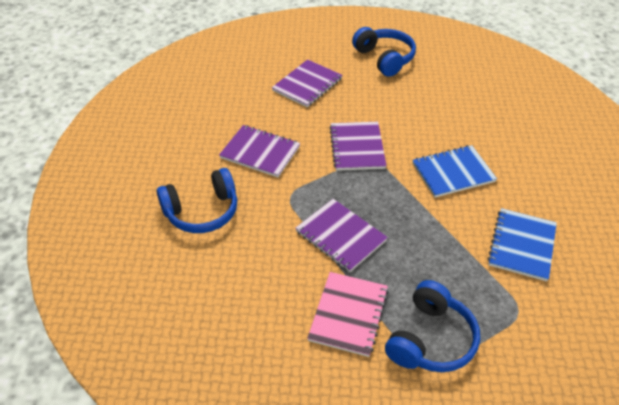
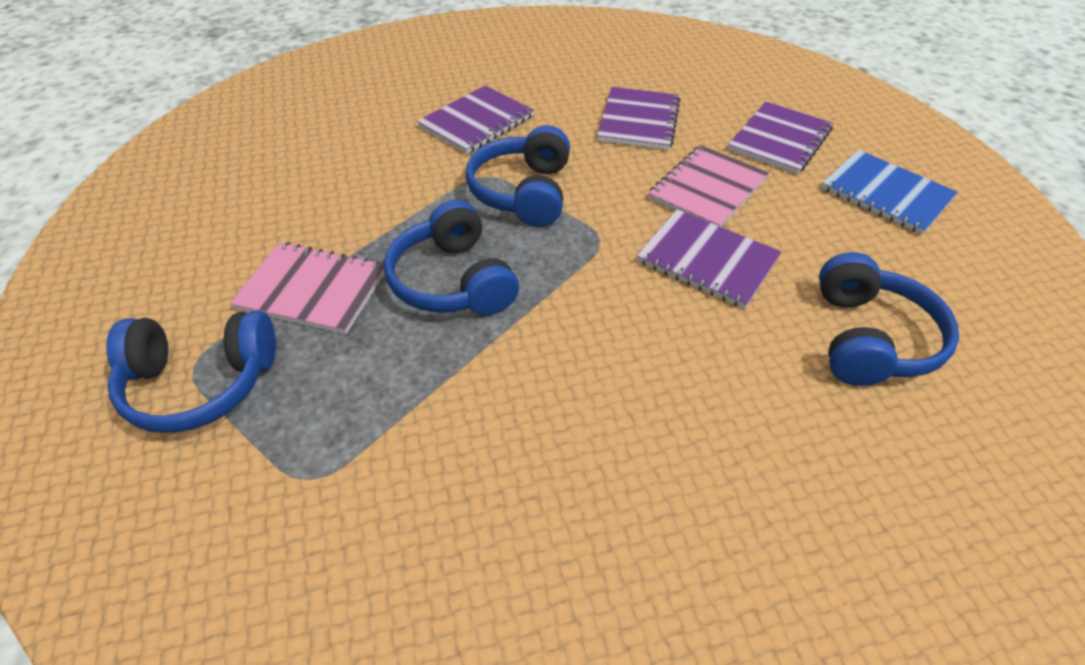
blue headphones: 3 -> 4
blue notebook: 2 -> 1
pink notebook: 1 -> 2

